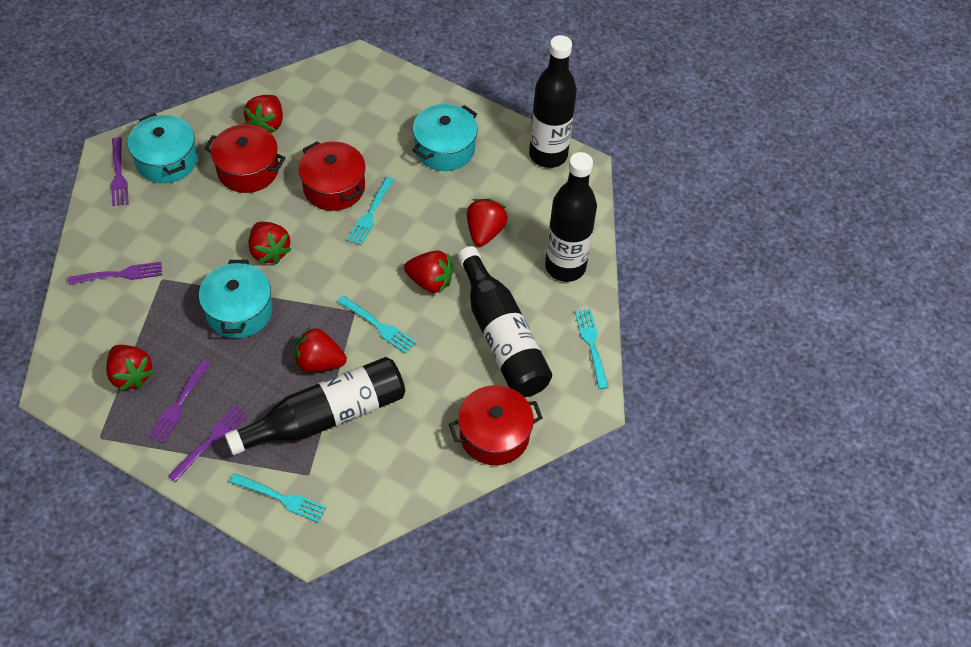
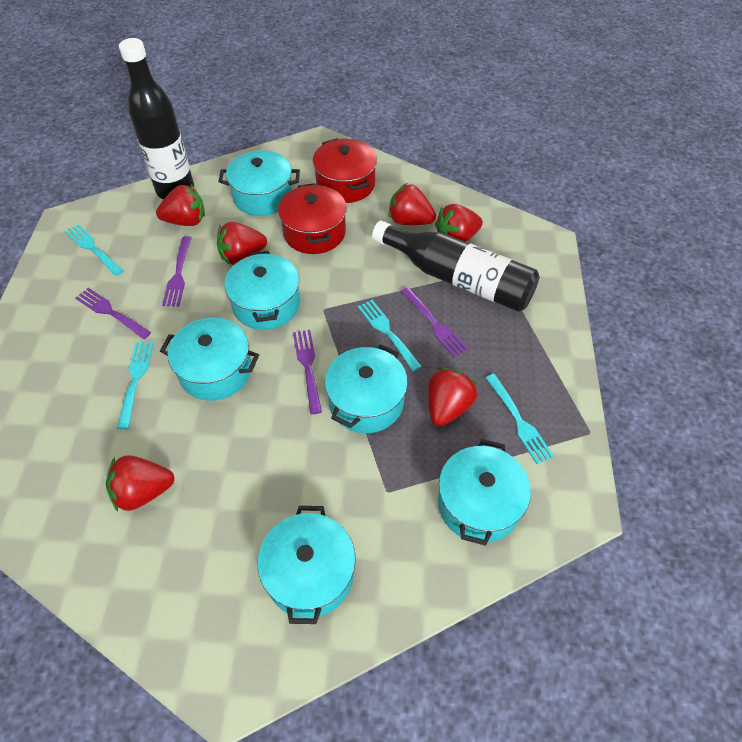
black bottle: 4 -> 2
red pot: 3 -> 2
turquoise pot: 3 -> 6

